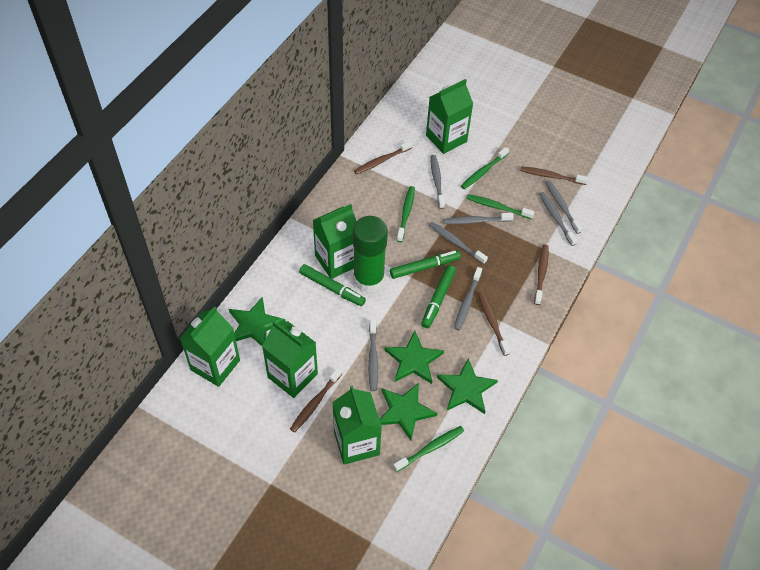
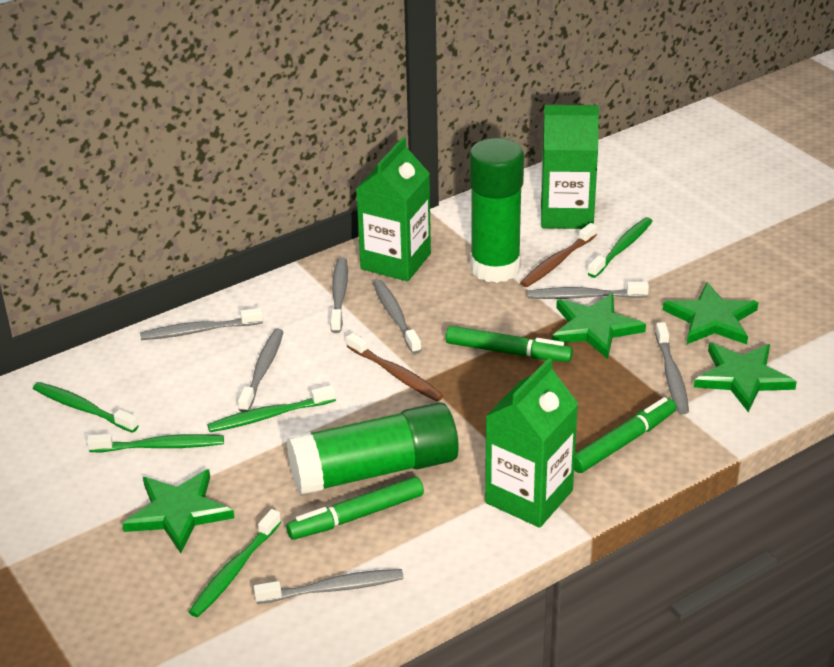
brown toothbrush: 5 -> 2
green carton: 5 -> 3
green glue stick: 1 -> 2
green toothbrush: 4 -> 5

